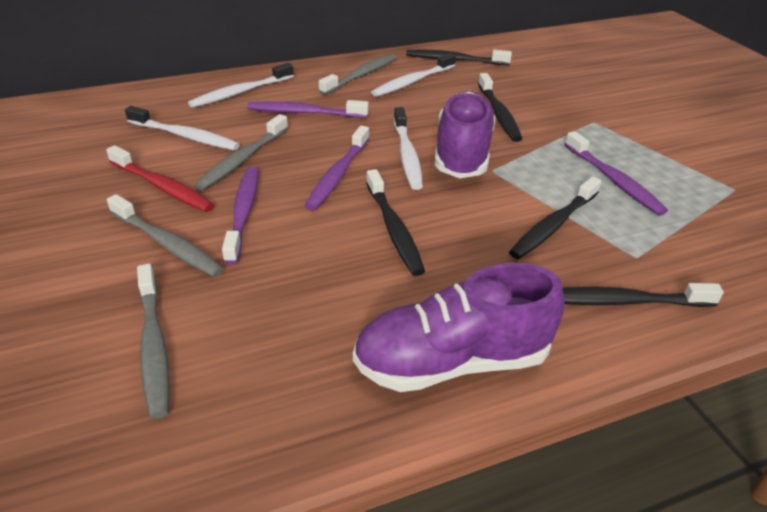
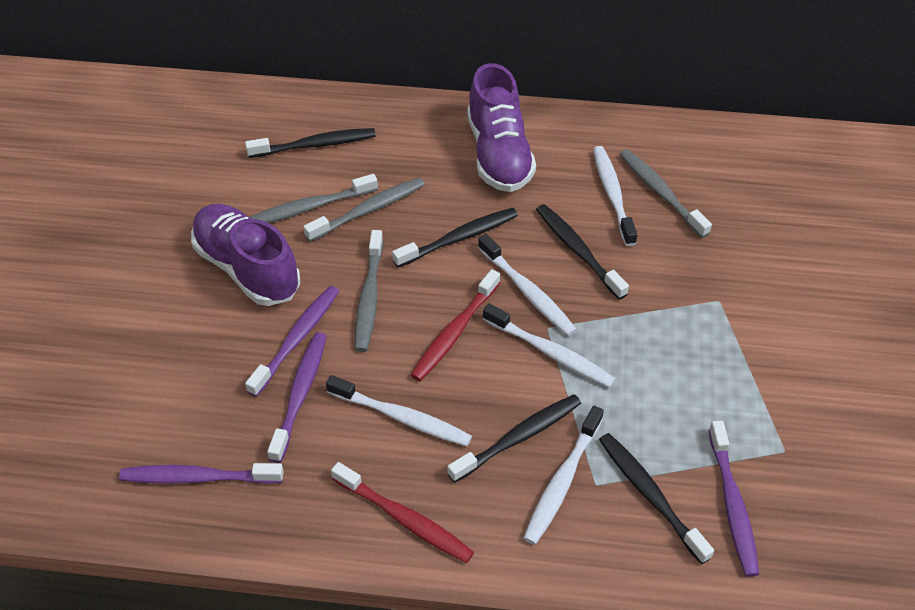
red toothbrush: 1 -> 2
white toothbrush: 4 -> 5

